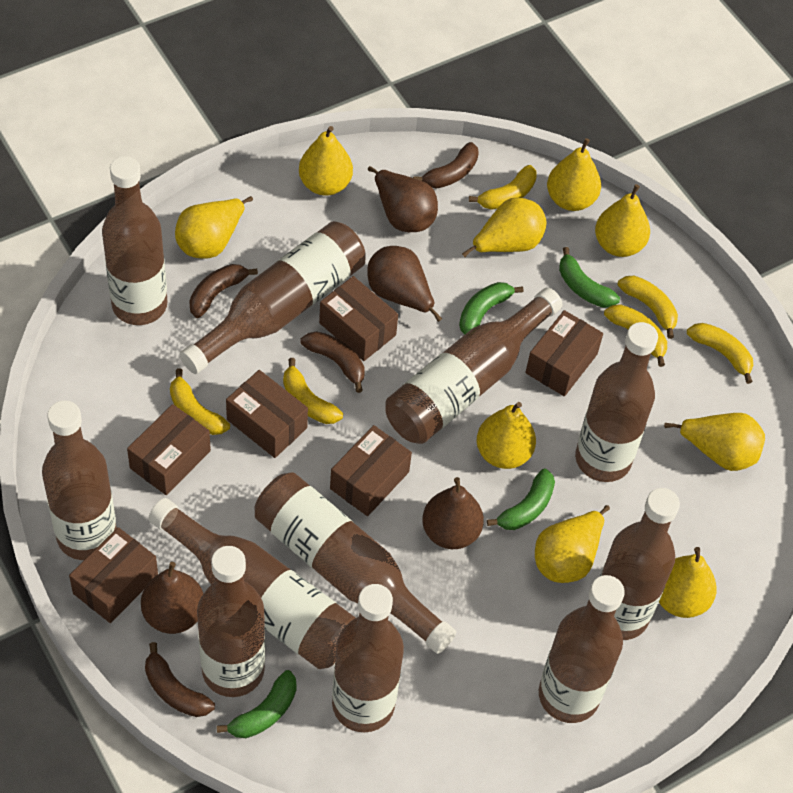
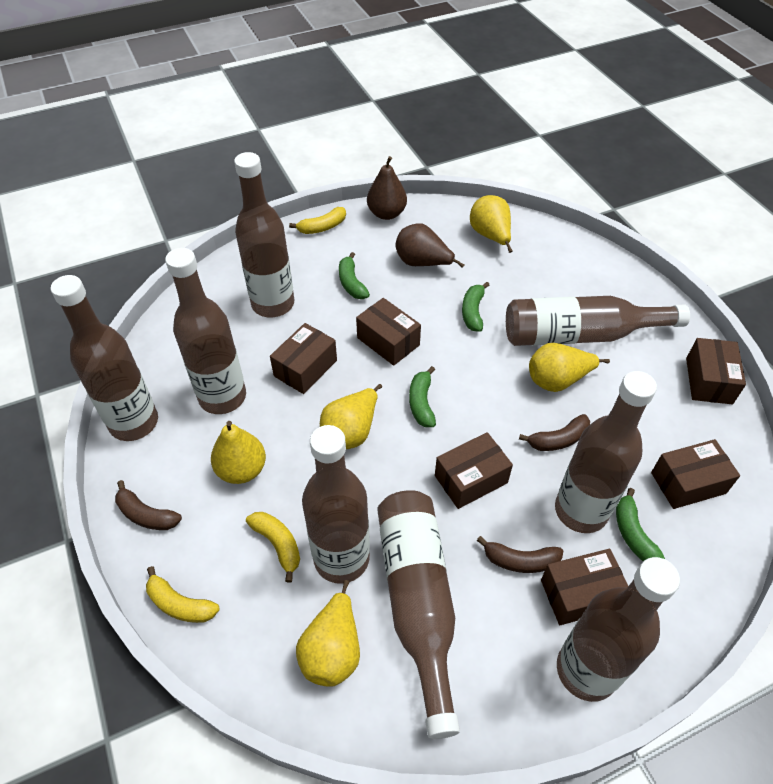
brown banana: 4 -> 3
brown bottle: 11 -> 8
brown pear: 4 -> 2
yellow banana: 6 -> 3
yellow pear: 9 -> 5

